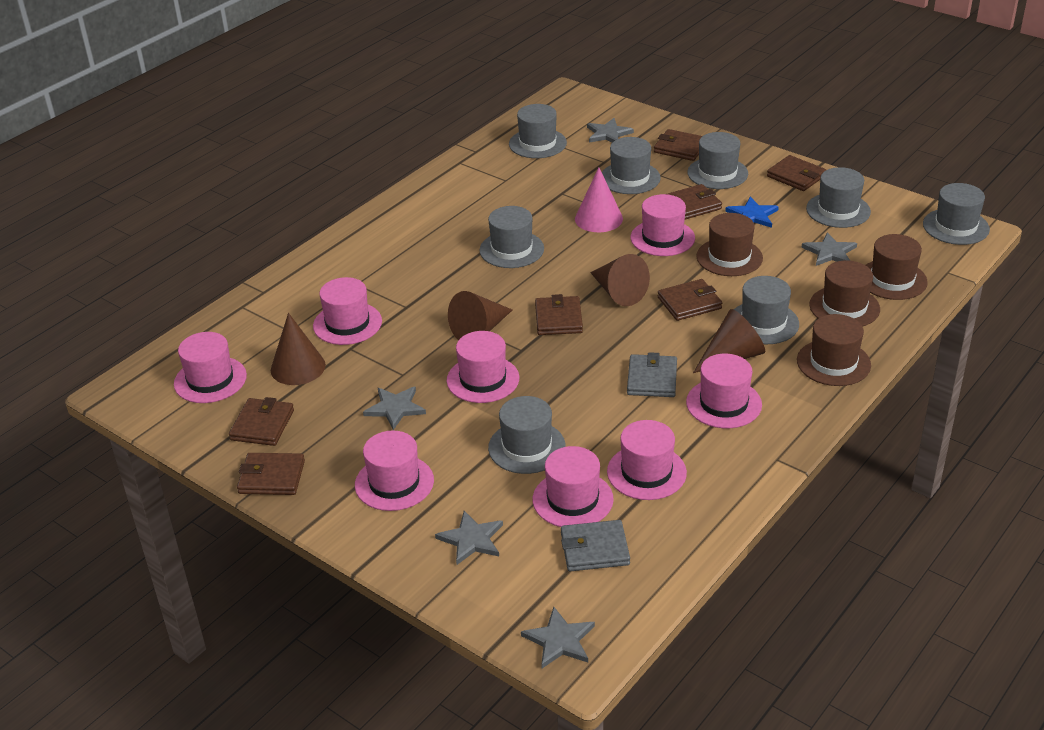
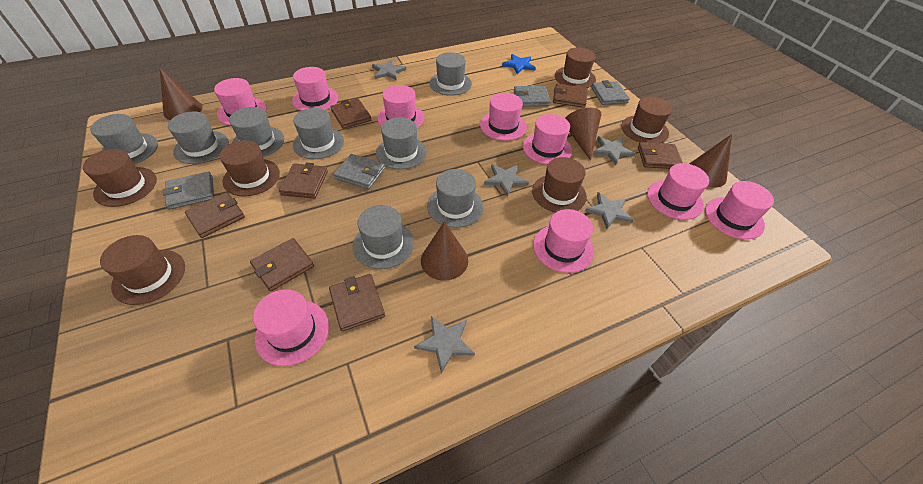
brown hat: 4 -> 6
grey wallet: 2 -> 4
pink cone: 1 -> 0
pink hat: 8 -> 9

